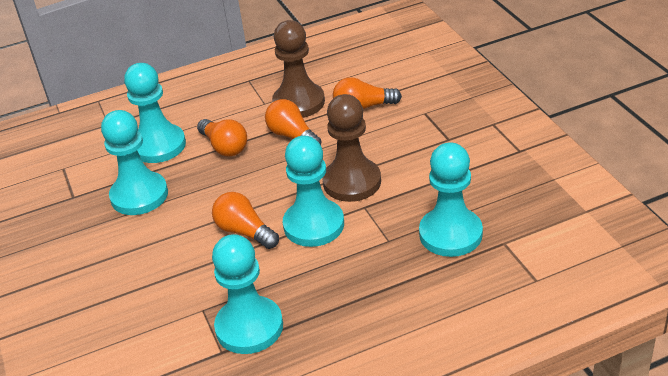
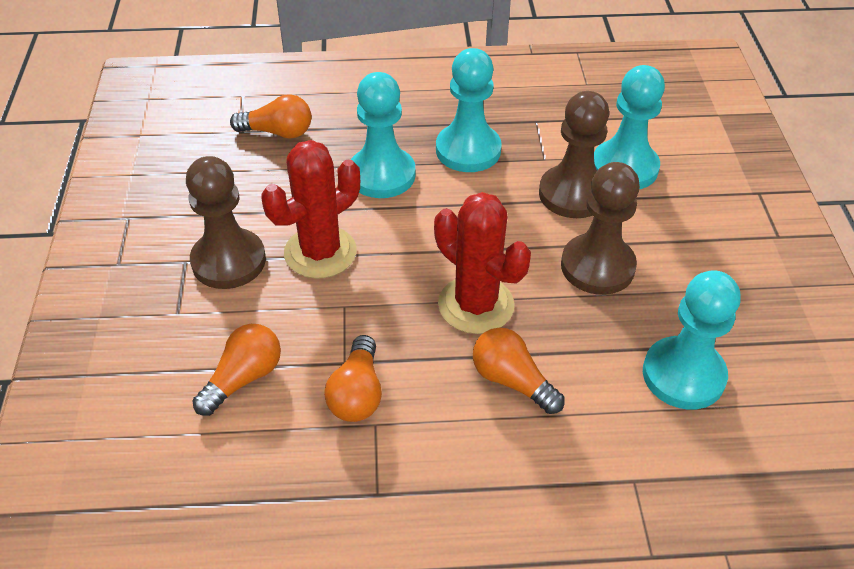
brown pawn: 2 -> 3
red cactus: 0 -> 2
turquoise pawn: 5 -> 4

